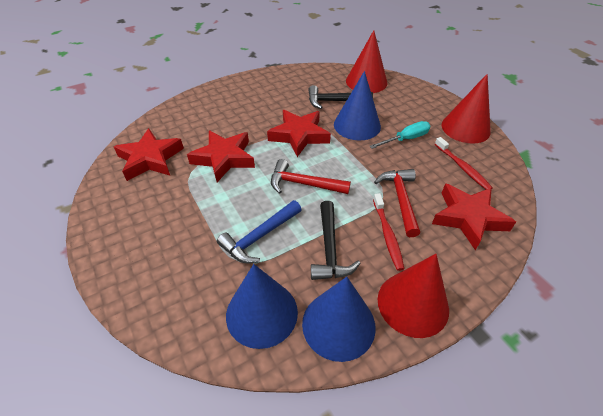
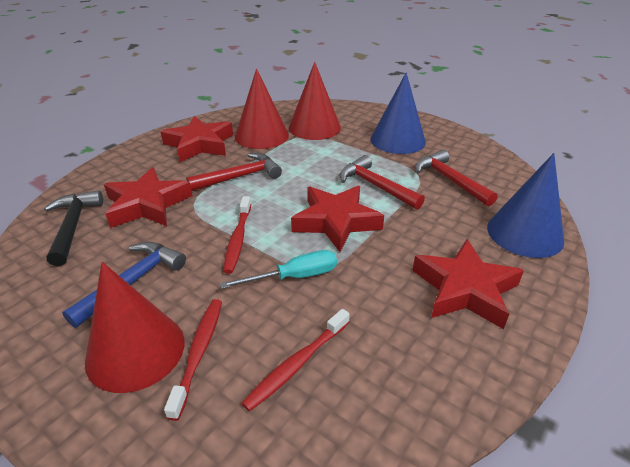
black hammer: 2 -> 1
blue cone: 3 -> 2
red hammer: 2 -> 3
red toothbrush: 2 -> 3

